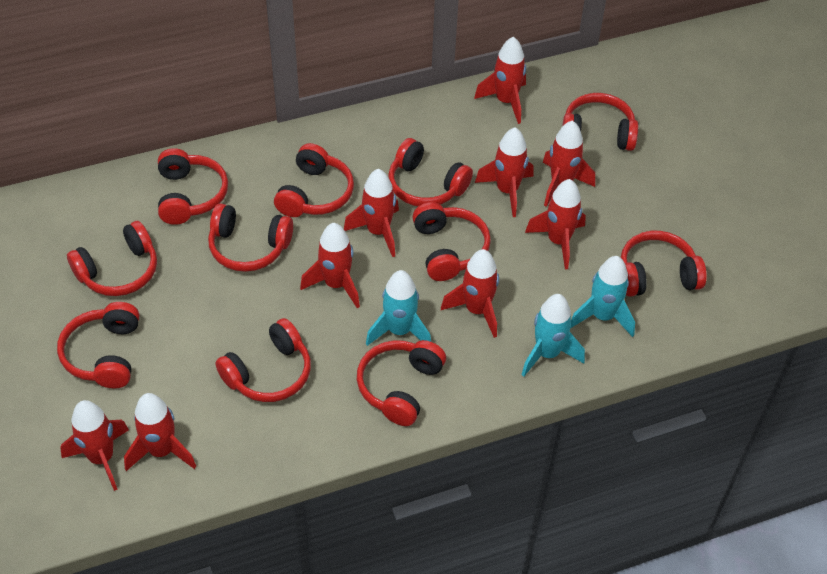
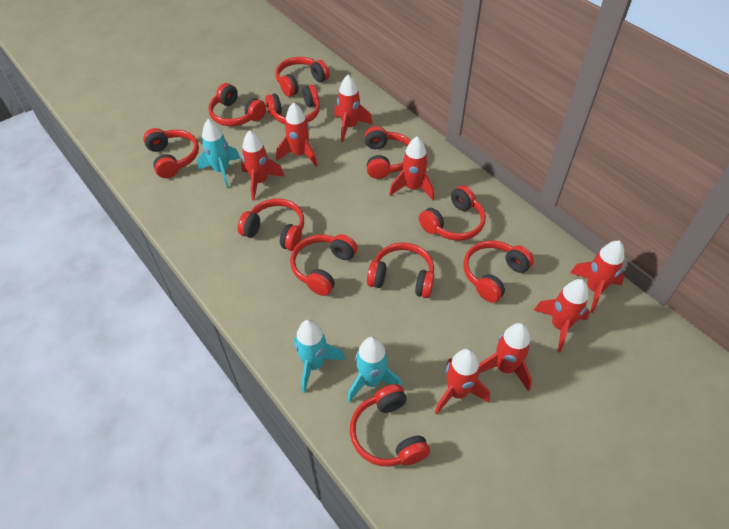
red rocket: 9 -> 8

